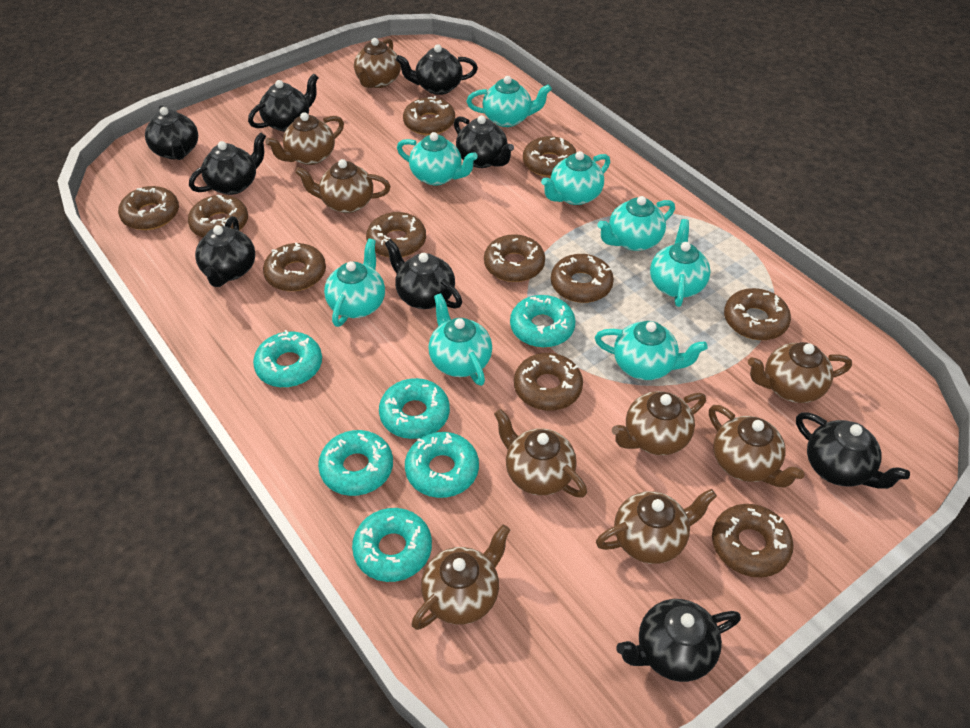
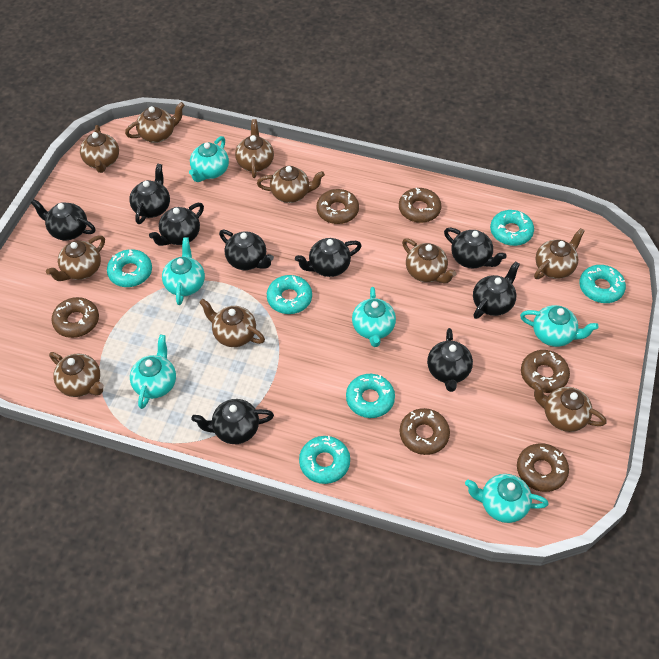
brown donut: 11 -> 6
brown teapot: 9 -> 10
turquoise teapot: 8 -> 6

